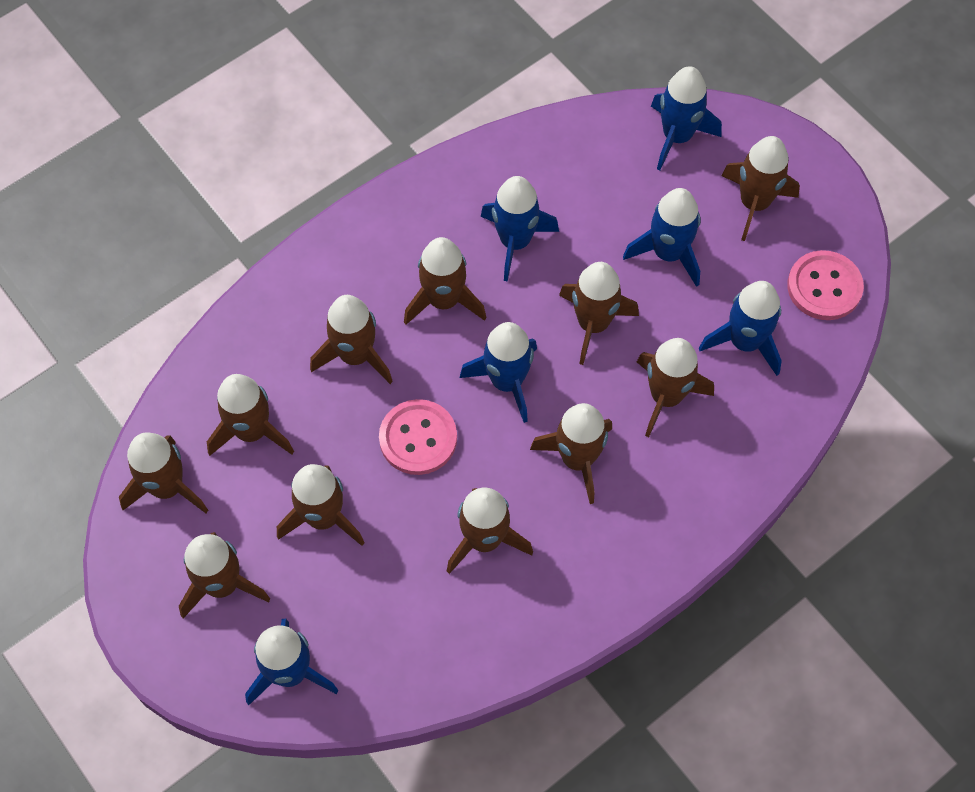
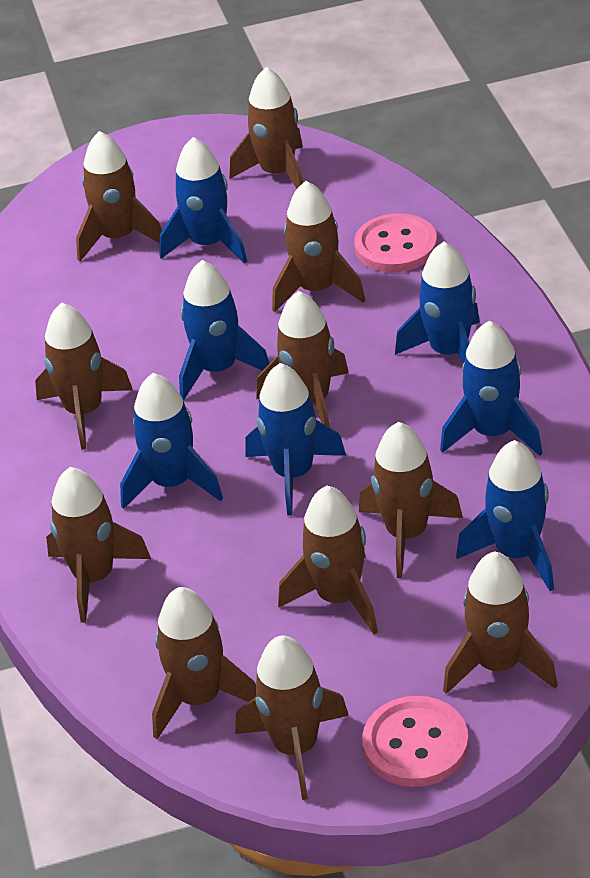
blue rocket: 6 -> 7

